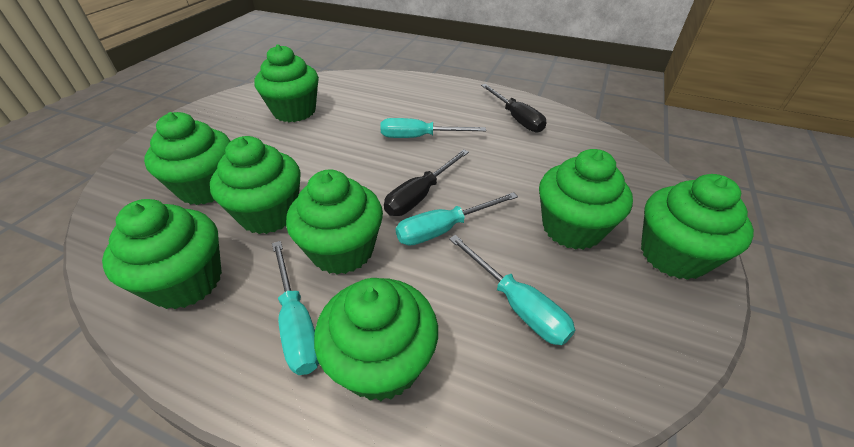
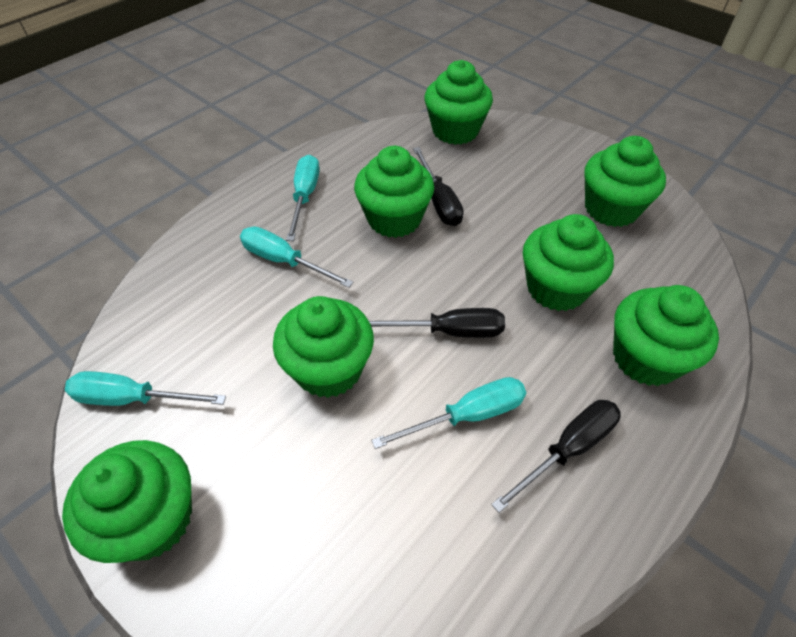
black screwdriver: 2 -> 3
green cupcake: 8 -> 7

